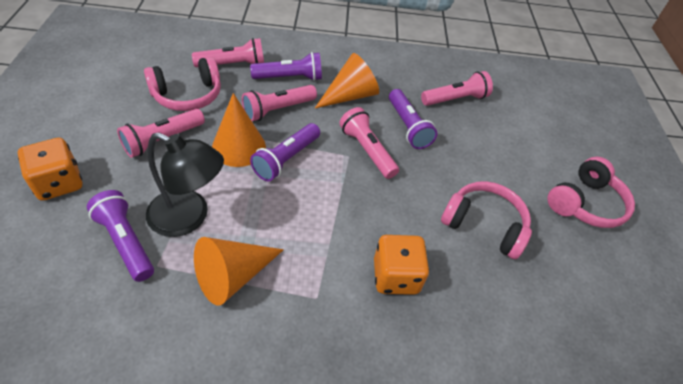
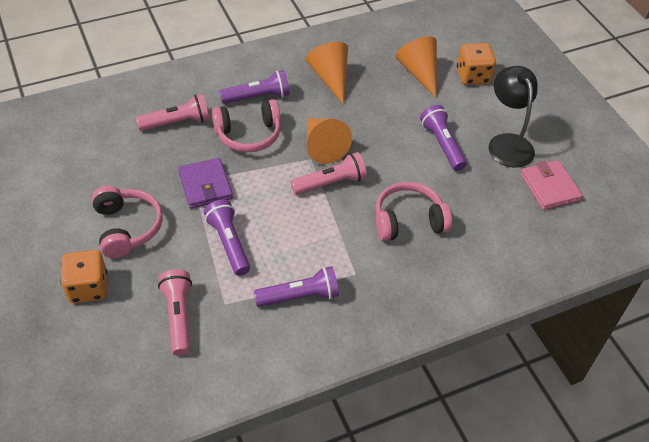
pink flashlight: 5 -> 3
pink wallet: 0 -> 1
purple wallet: 0 -> 1

